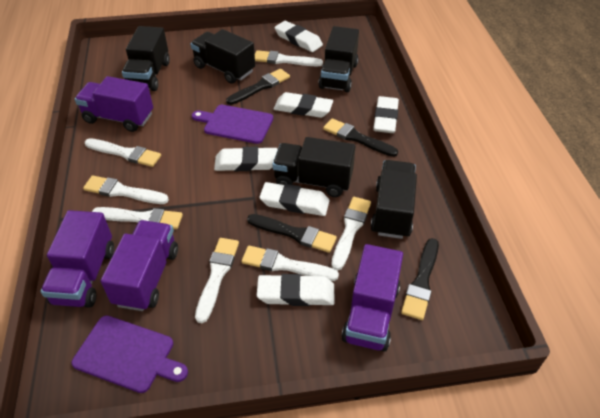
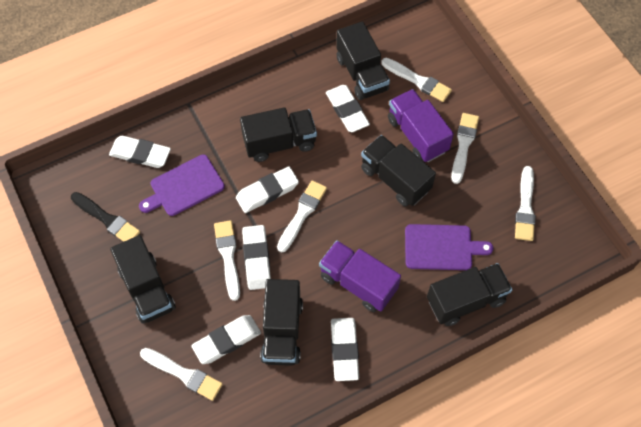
black brush: 4 -> 1
black truck: 5 -> 6
purple truck: 4 -> 2
white brush: 7 -> 6

